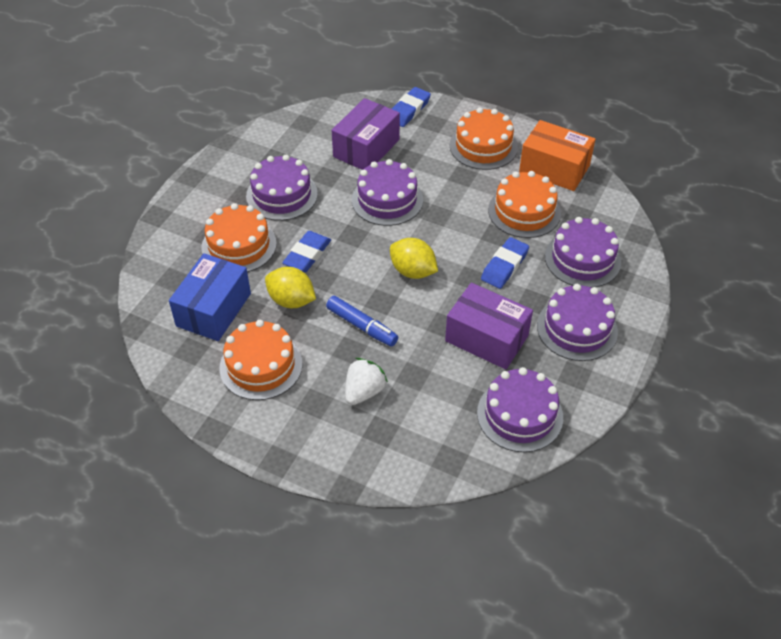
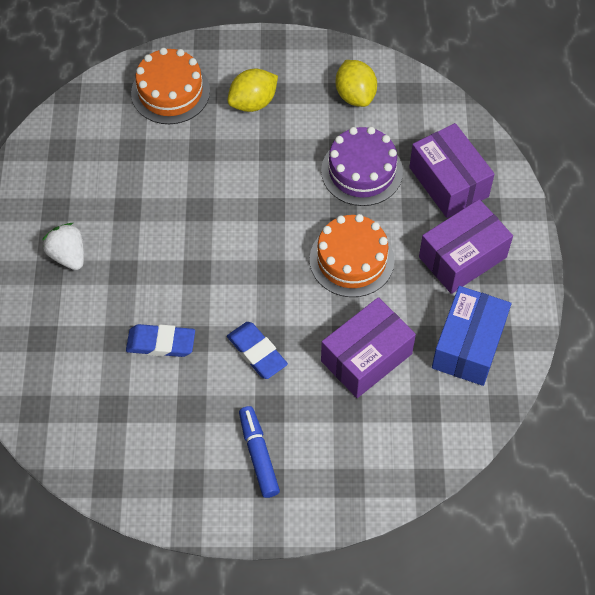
blue eraser: 3 -> 2
orange box: 1 -> 0
orange cake: 4 -> 2
purple box: 2 -> 3
purple cake: 5 -> 1

